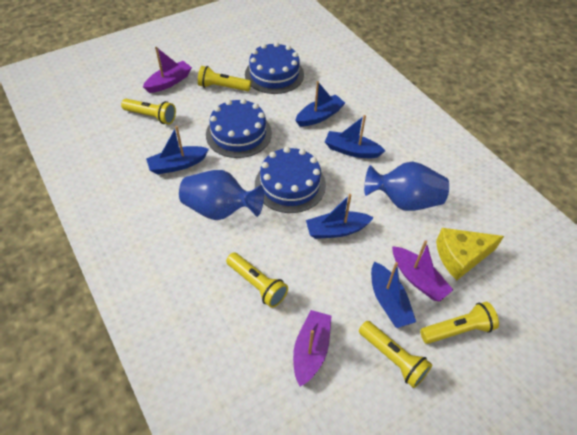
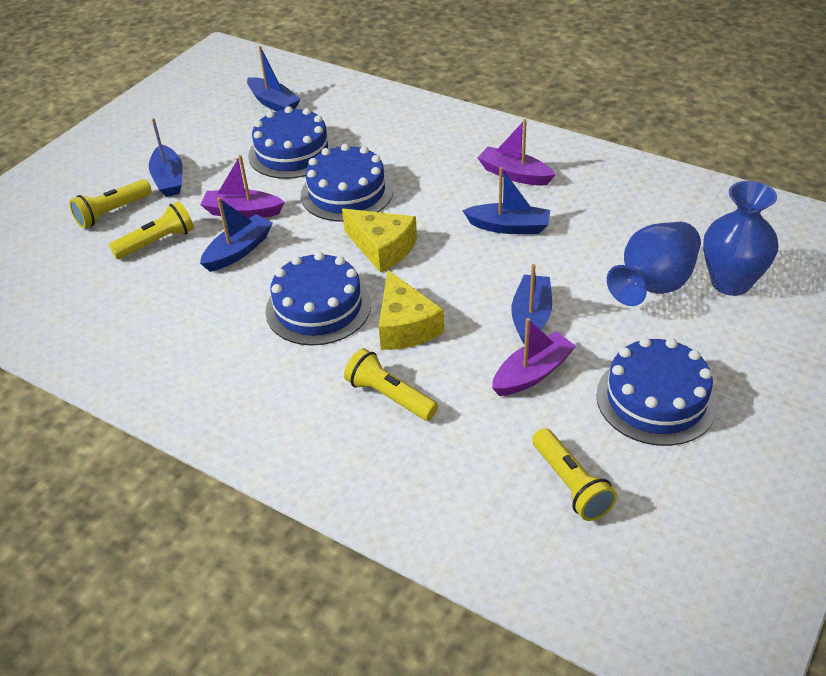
blue cake: 3 -> 4
yellow cheese: 1 -> 2
yellow flashlight: 5 -> 4

